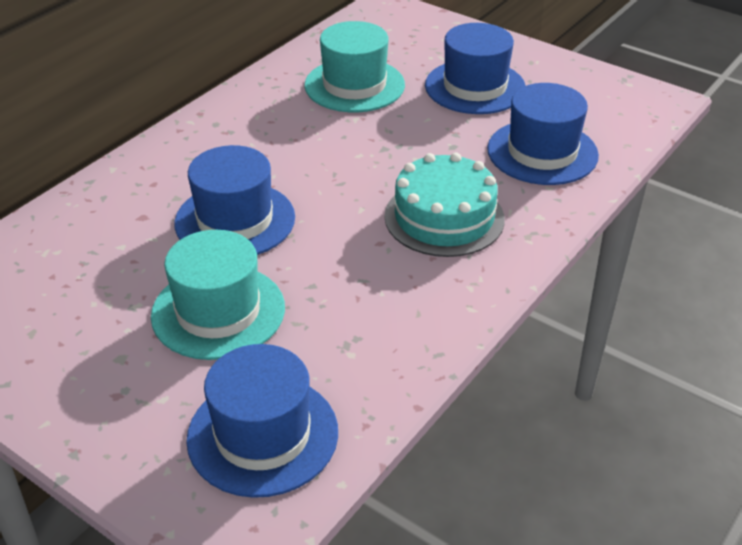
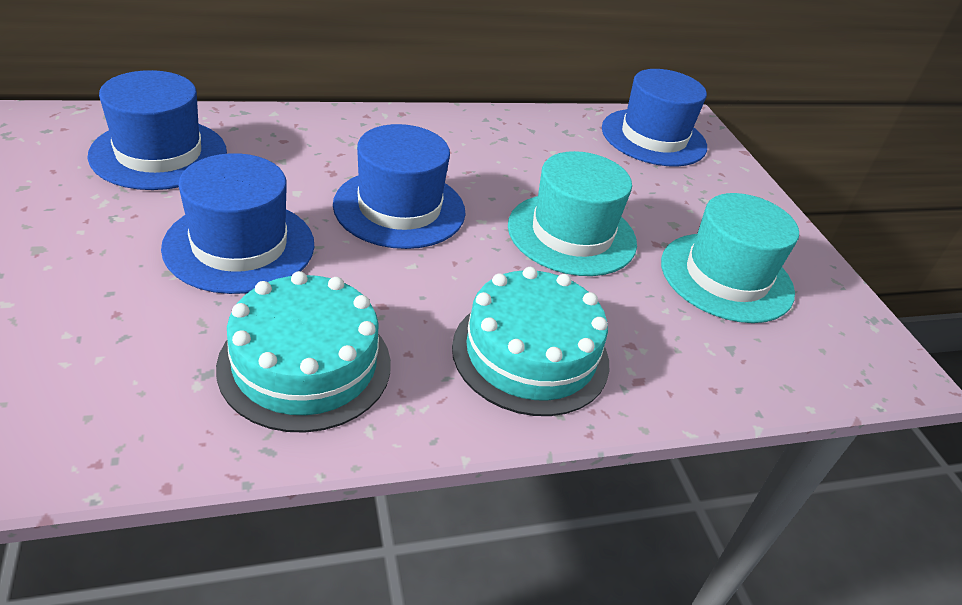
turquoise cake: 1 -> 2

